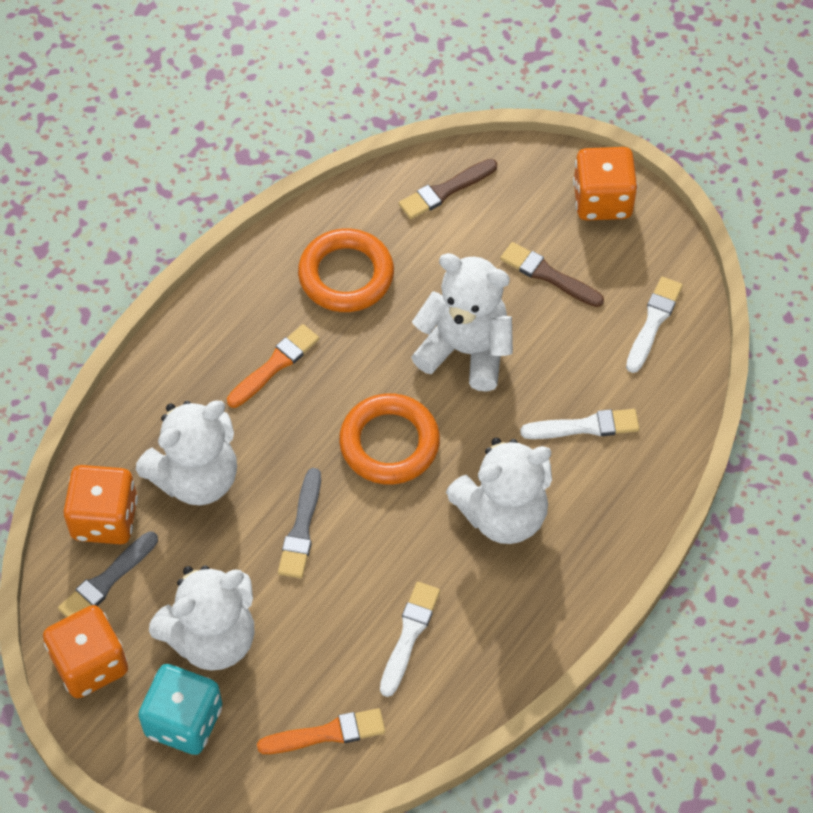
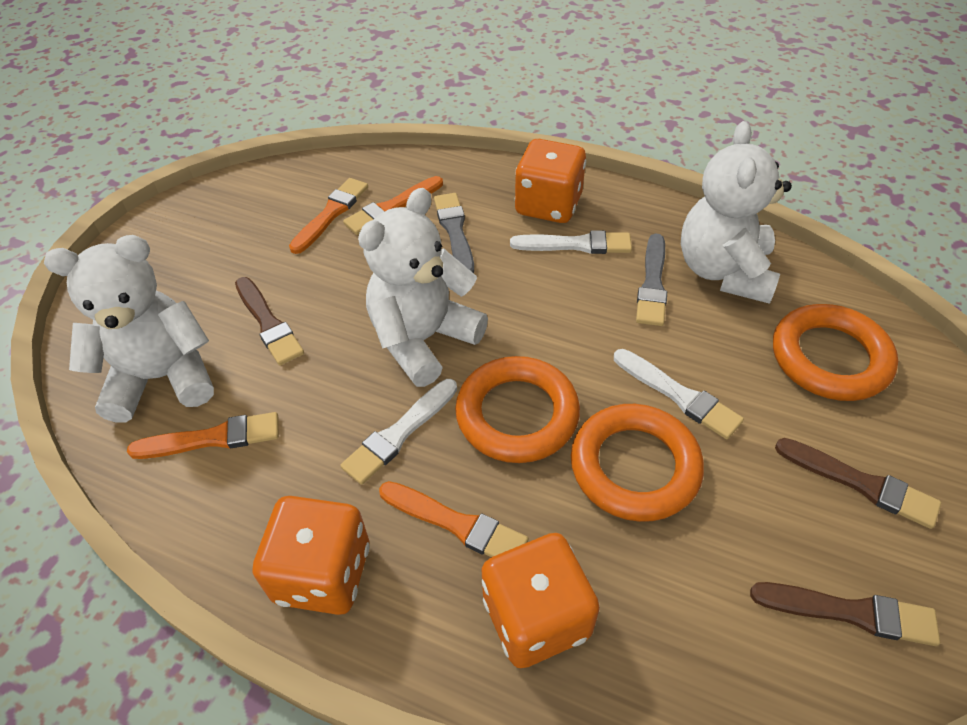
brown brush: 2 -> 3
orange brush: 2 -> 4
orange ring: 2 -> 3
turquoise dice: 1 -> 0
white teddy bear: 4 -> 3

